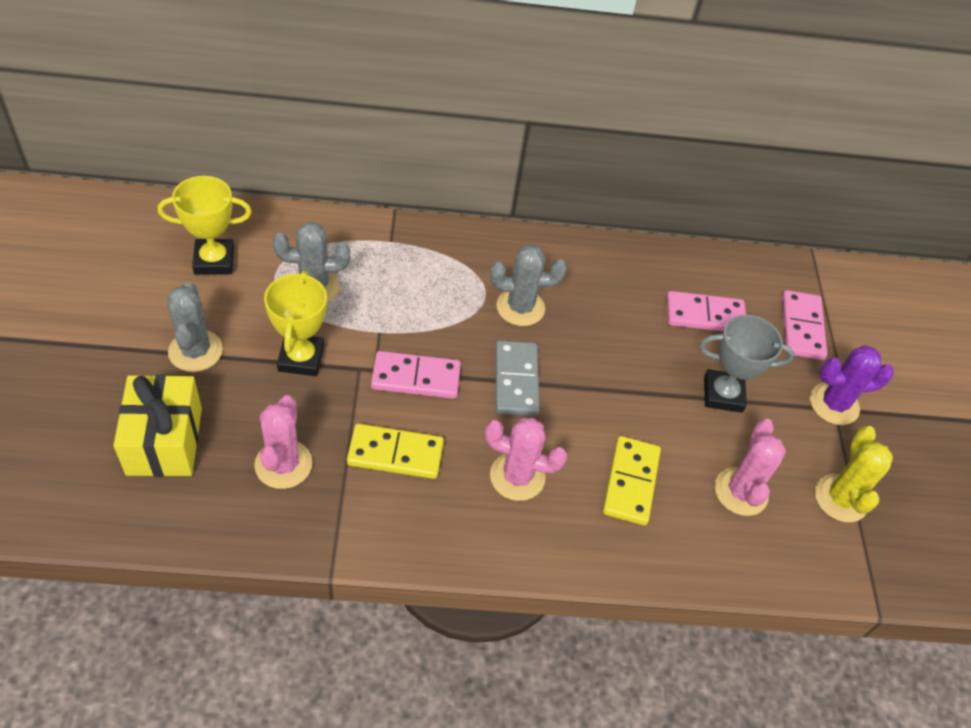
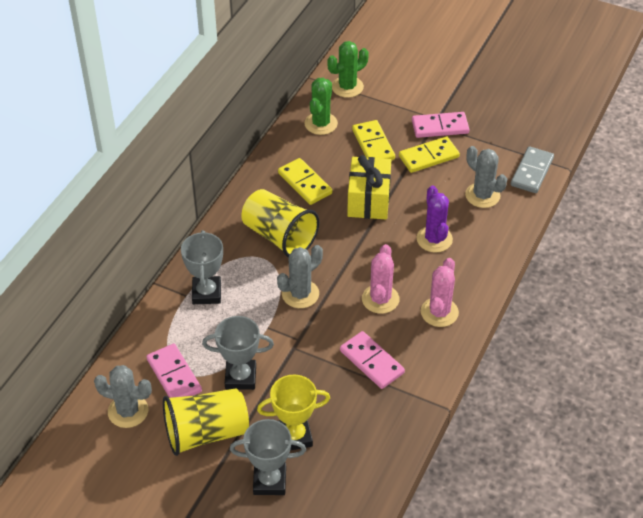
green cactus: 0 -> 2
grey trophy: 1 -> 3
pink cactus: 3 -> 2
yellow cactus: 1 -> 0
yellow cup: 0 -> 2
yellow domino: 2 -> 3
yellow trophy: 2 -> 1

